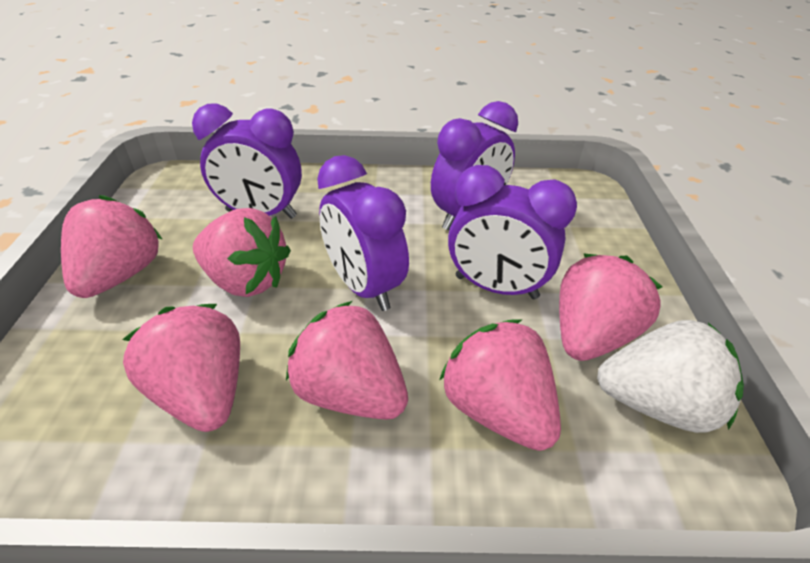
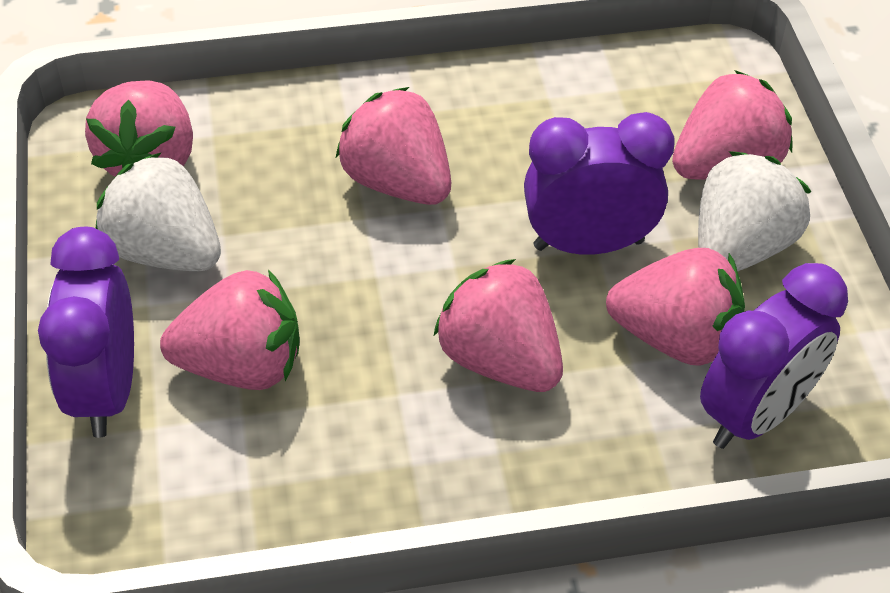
purple clock: 4 -> 3
white strawberry: 1 -> 2

